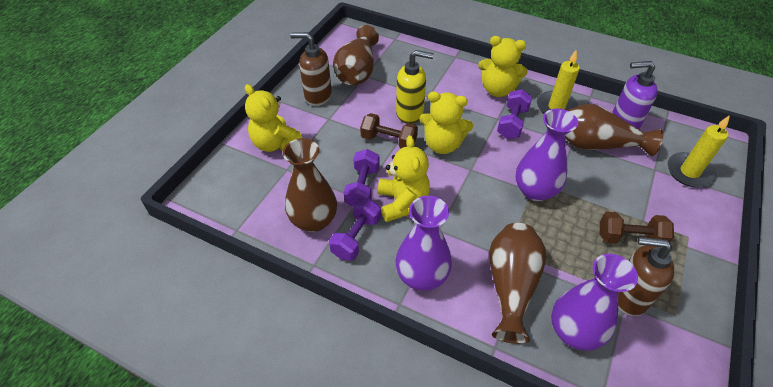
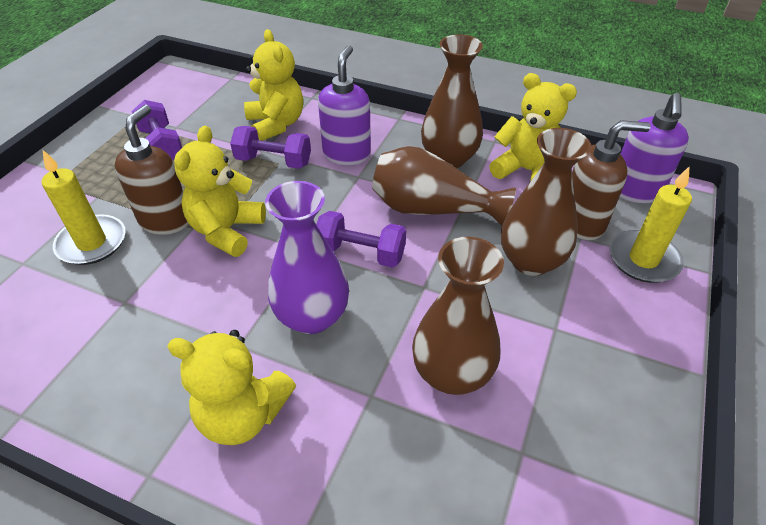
brown dumbbell: 2 -> 0
purple soap dispenser: 1 -> 2
purple vase: 3 -> 1
yellow soap dispenser: 1 -> 0

